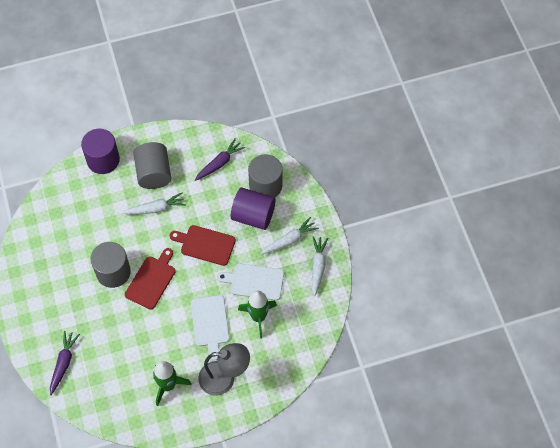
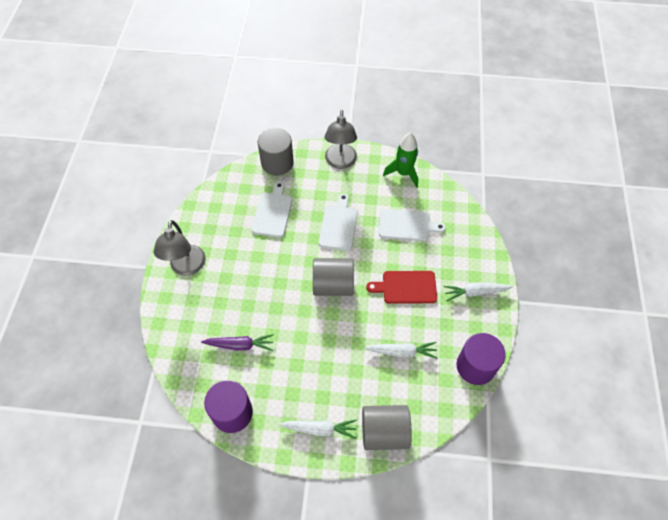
green rocket: 2 -> 1
grey lamp: 1 -> 2
purple carrot: 2 -> 1
red cutting board: 2 -> 1
white cutting board: 2 -> 3

